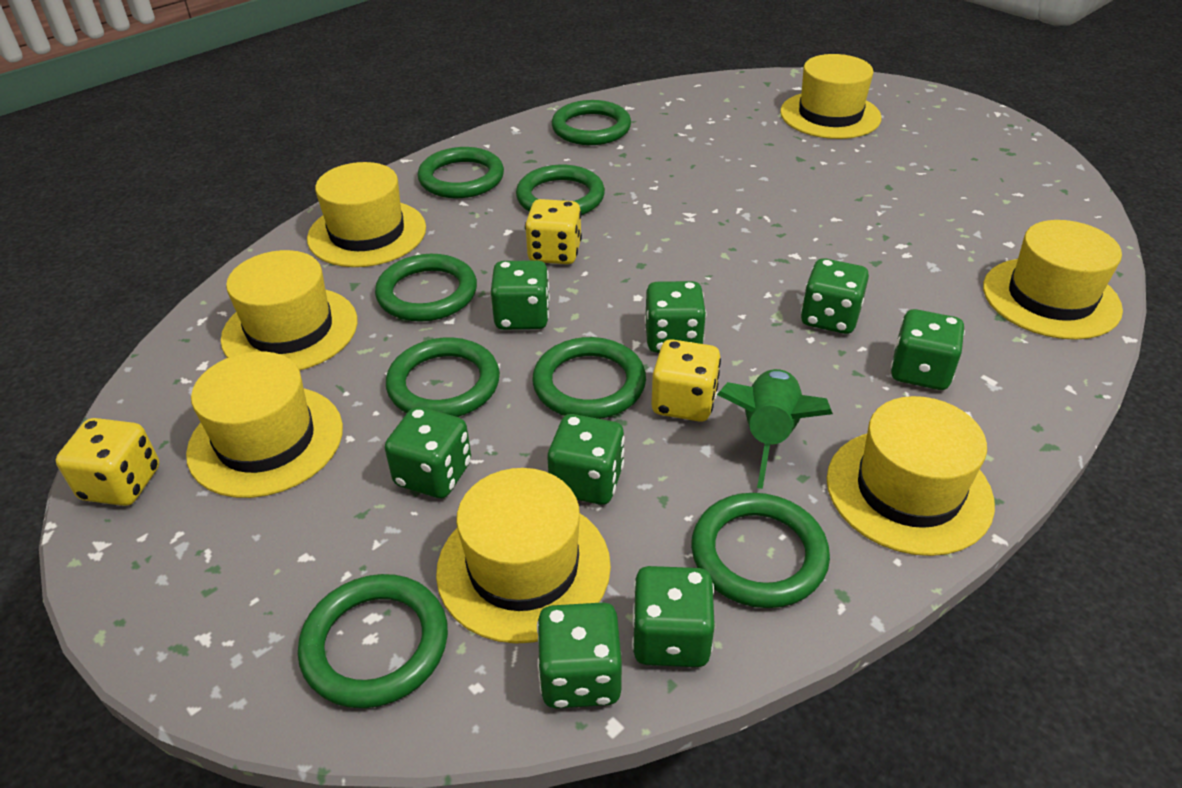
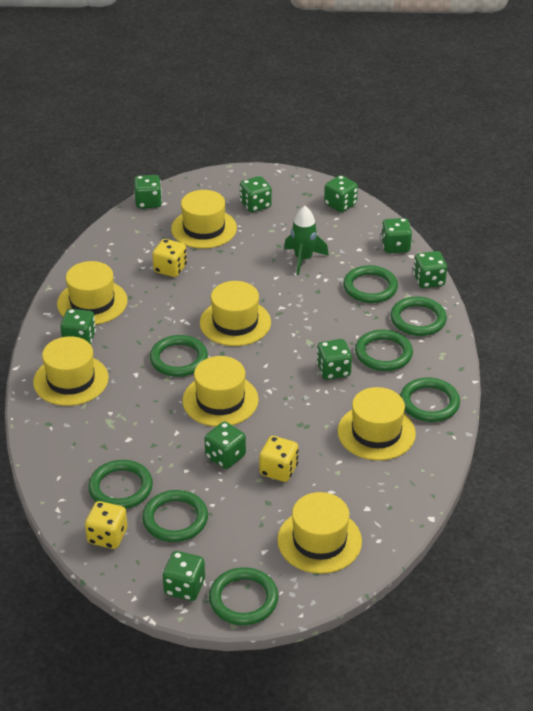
green dice: 8 -> 9

